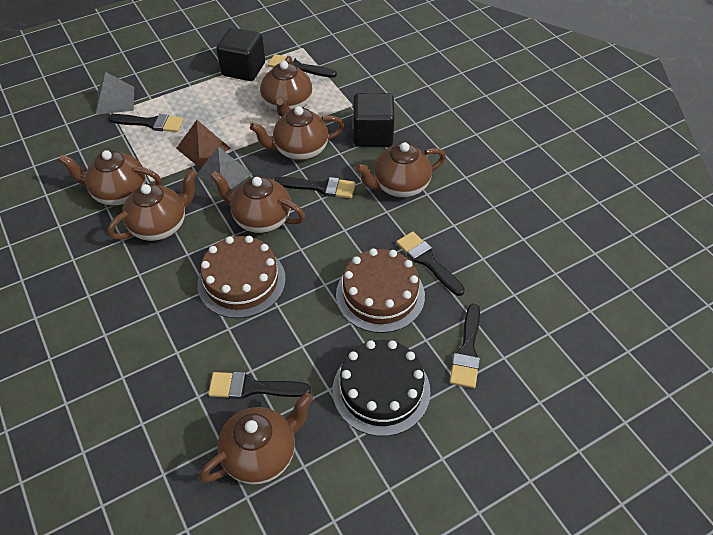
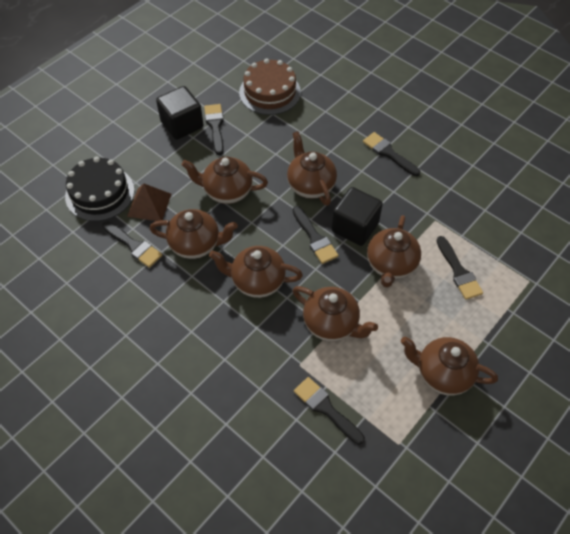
brown cake: 2 -> 1
grey pyramid: 2 -> 0

